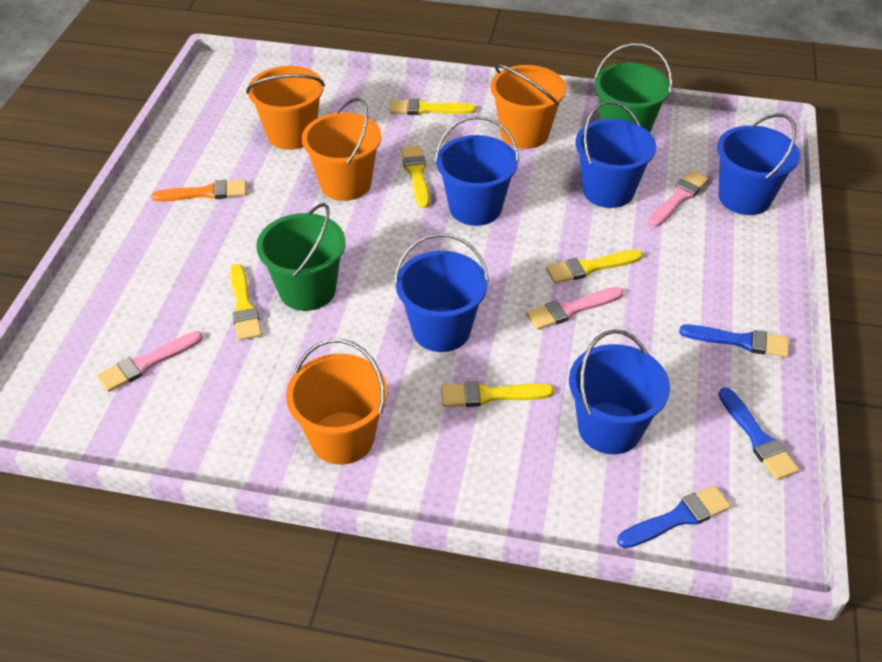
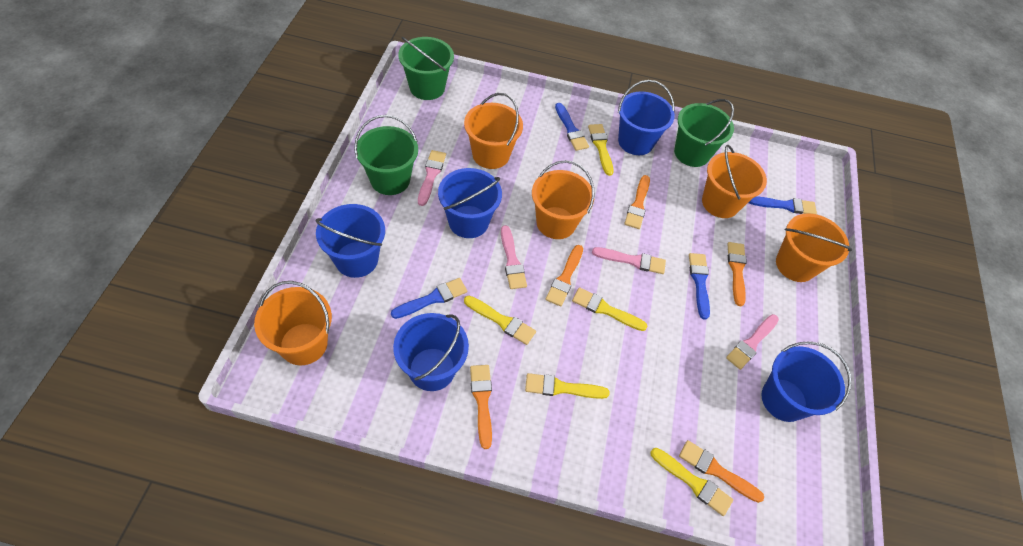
blue brush: 3 -> 4
green bucket: 2 -> 3
orange brush: 1 -> 5
orange bucket: 4 -> 5
pink brush: 3 -> 4

